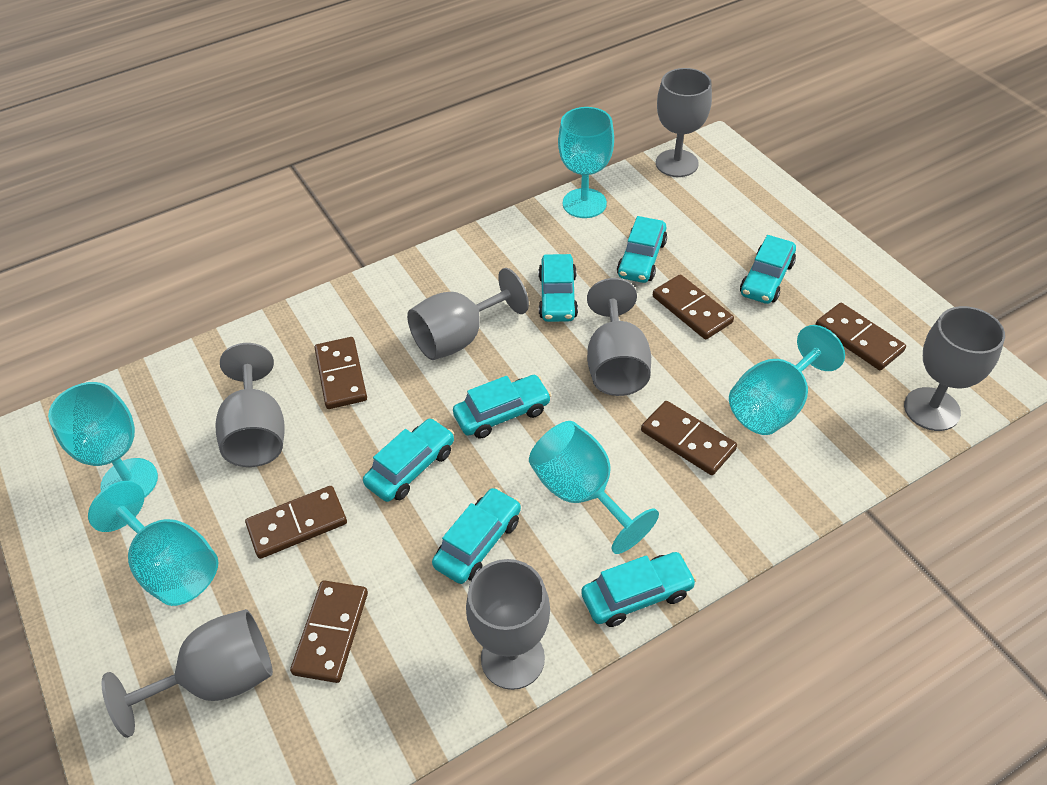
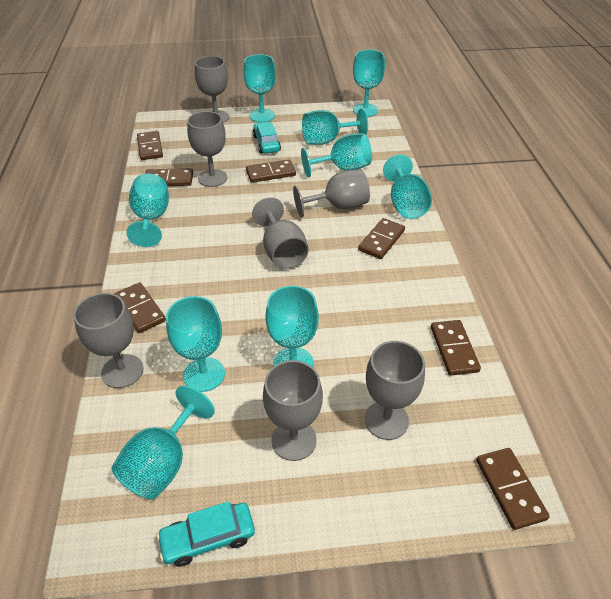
brown domino: 6 -> 7
turquoise car: 7 -> 2
turquoise goblet: 5 -> 9

